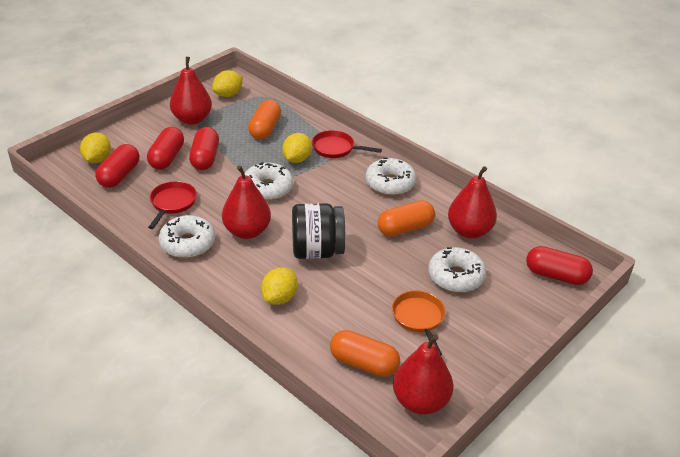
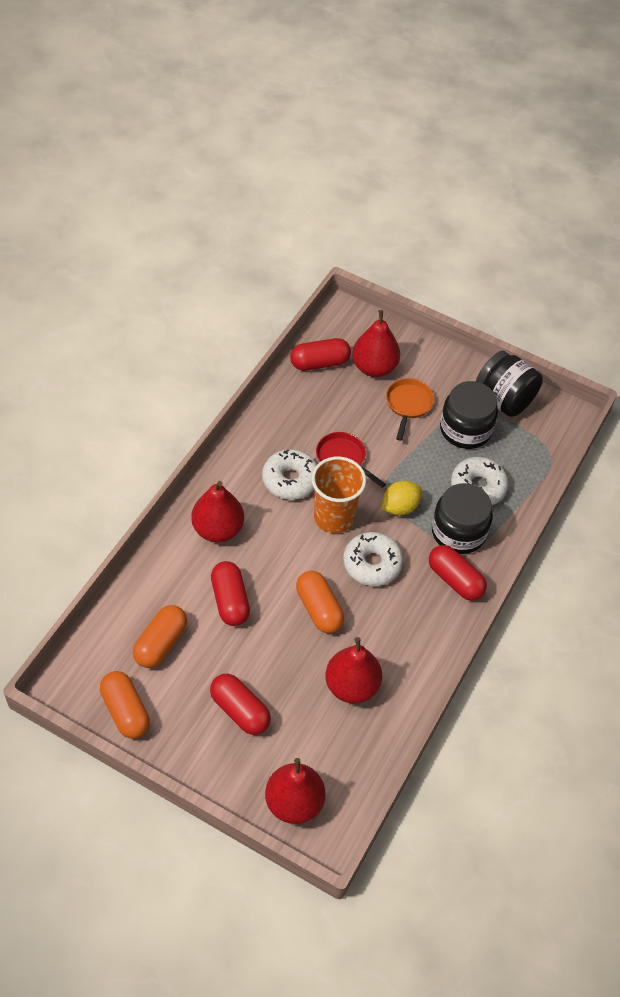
black jar: 1 -> 3
orange cup: 0 -> 1
red pan: 2 -> 1
white donut: 4 -> 3
yellow lemon: 4 -> 1

